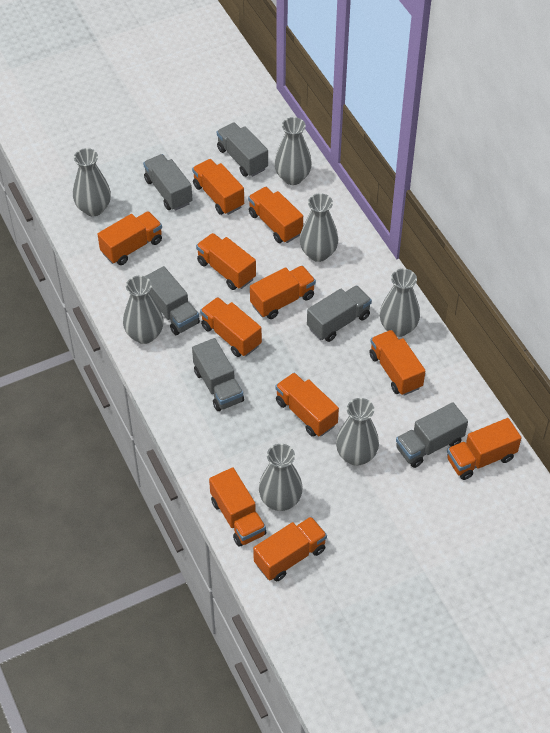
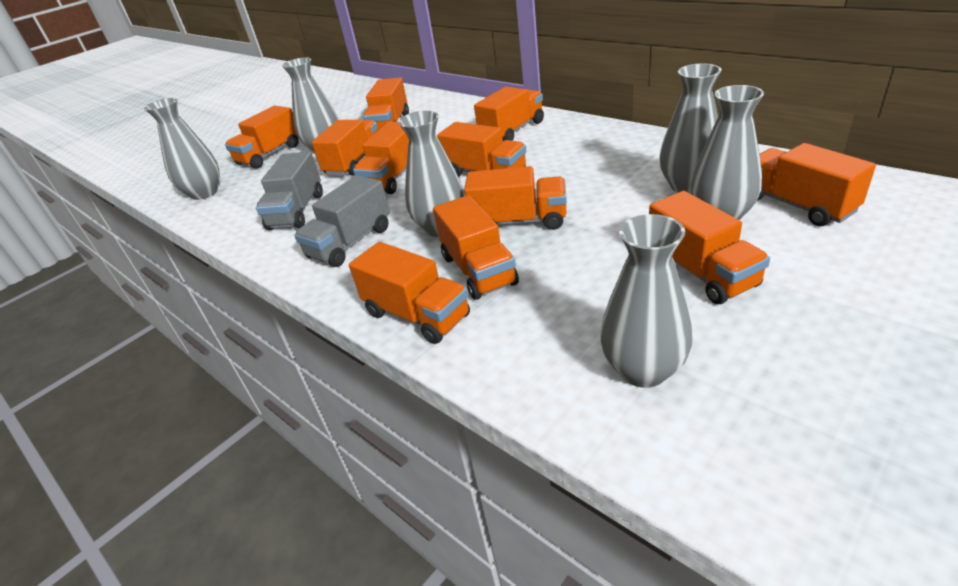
grey truck: 6 -> 2
grey vase: 7 -> 6

